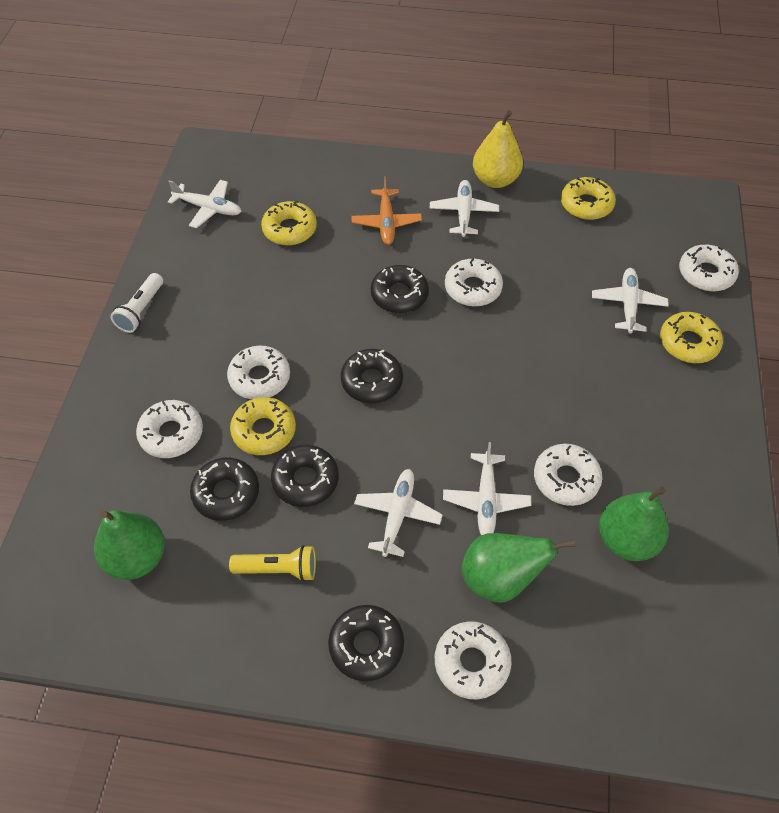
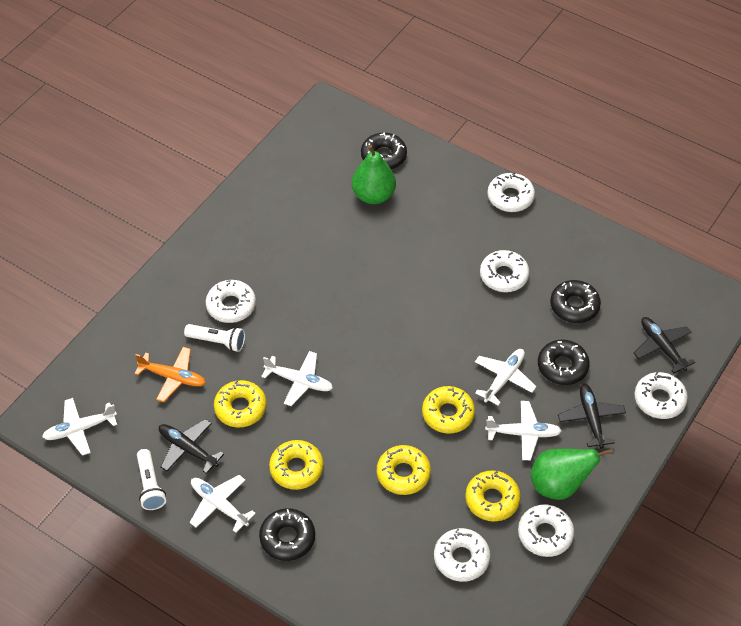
black donut: 5 -> 4
black plane: 0 -> 3
green pear: 3 -> 2
white flashlight: 1 -> 2
yellow donut: 4 -> 5
yellow flashlight: 1 -> 0
yellow pear: 1 -> 0

